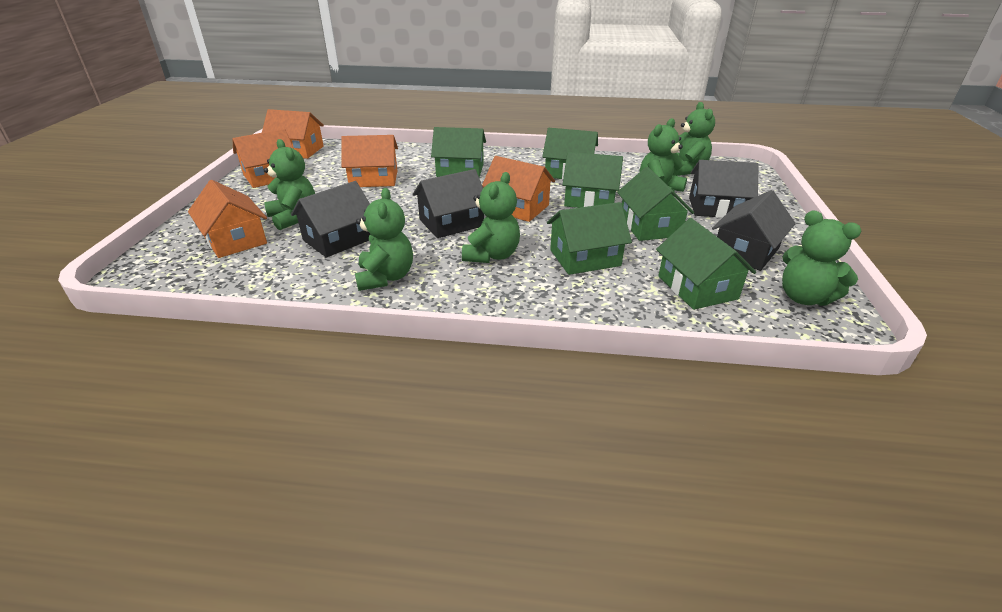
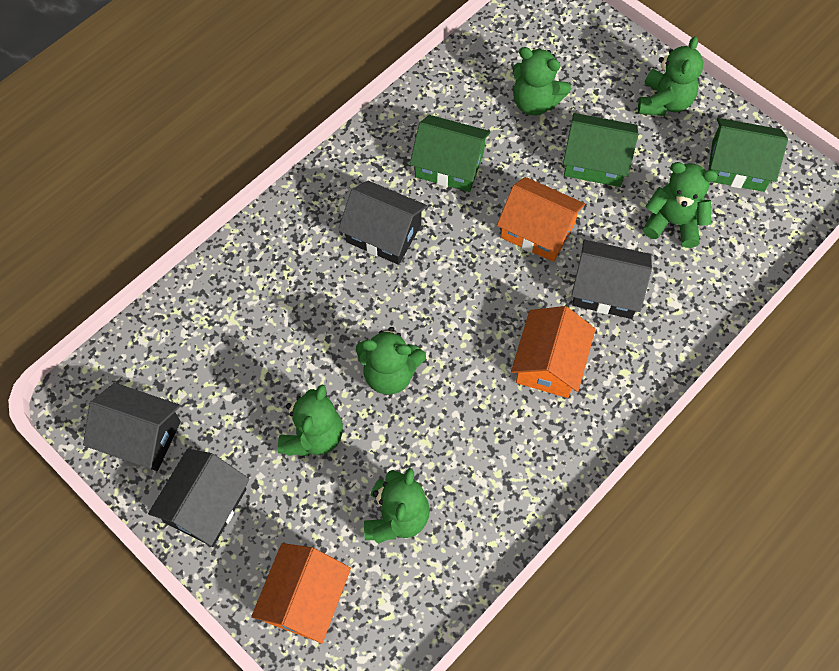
green house: 6 -> 3
orange house: 5 -> 3

